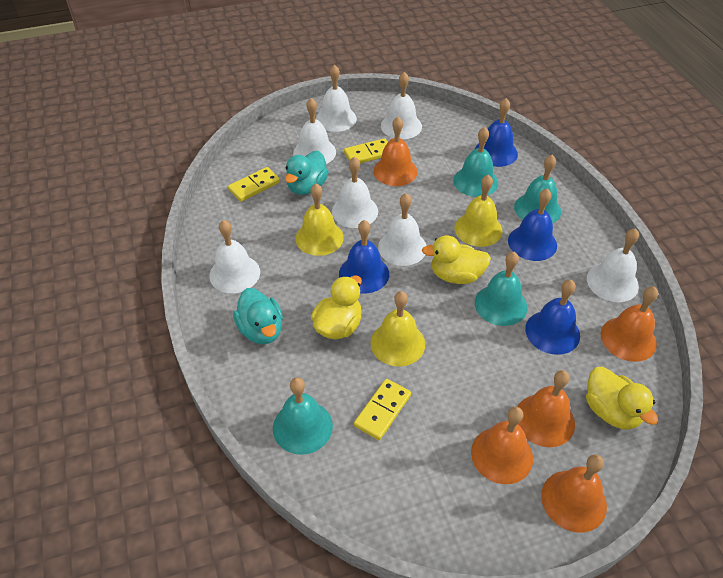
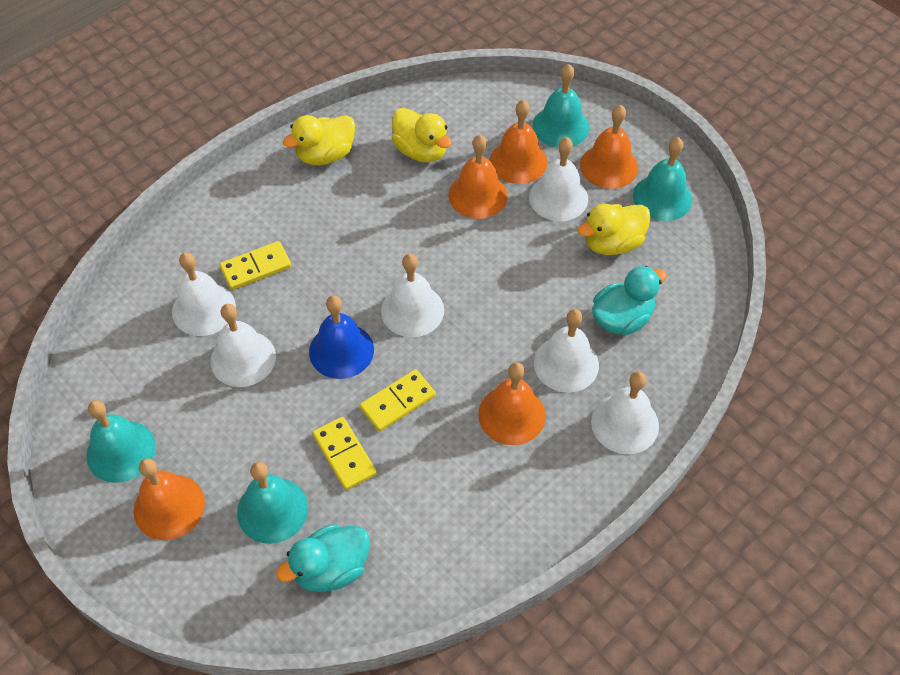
blue bell: 4 -> 1
white bell: 7 -> 6
yellow bell: 3 -> 0

